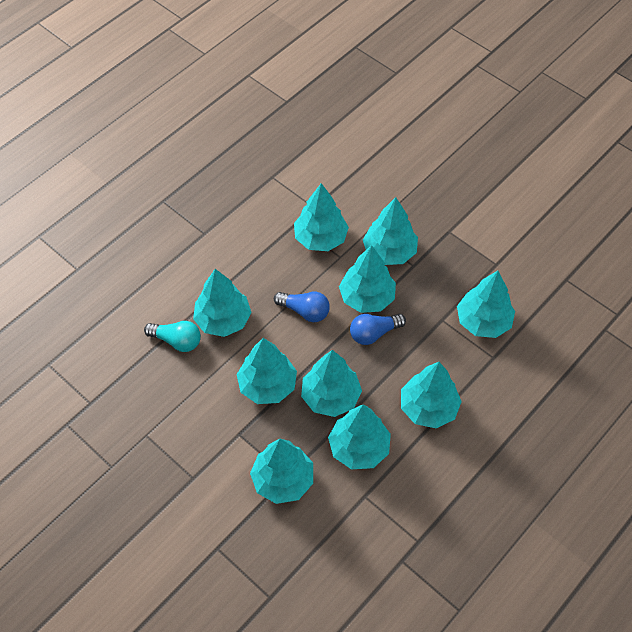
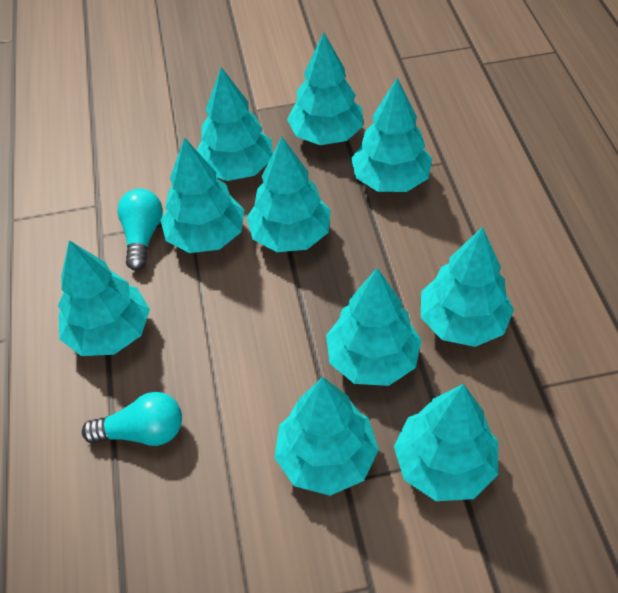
blue light bulb: 2 -> 0
turquoise light bulb: 1 -> 2

